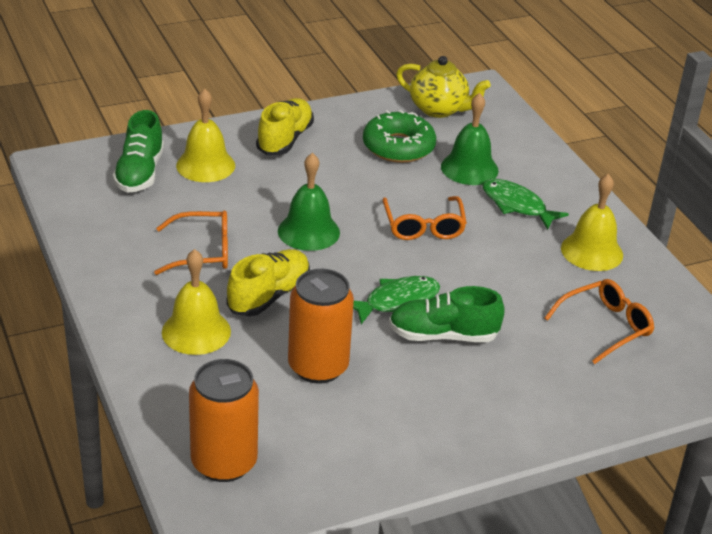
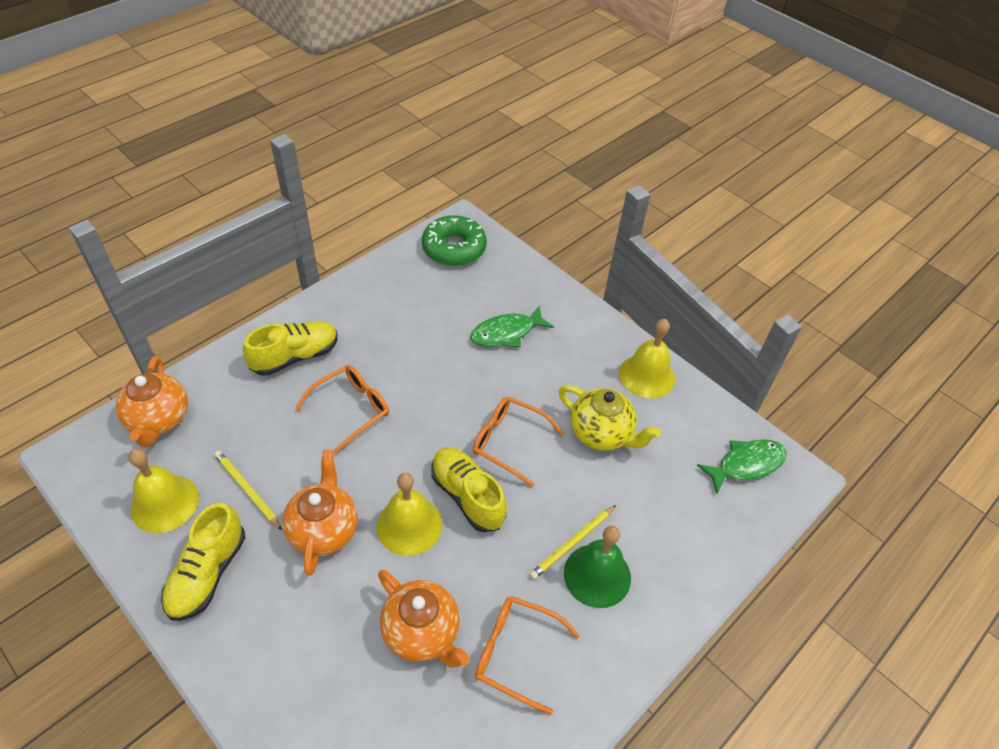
green bell: 2 -> 1
green shoe: 2 -> 0
orange can: 2 -> 0
orange teapot: 0 -> 3
yellow pencil: 0 -> 2
yellow shoe: 2 -> 3

